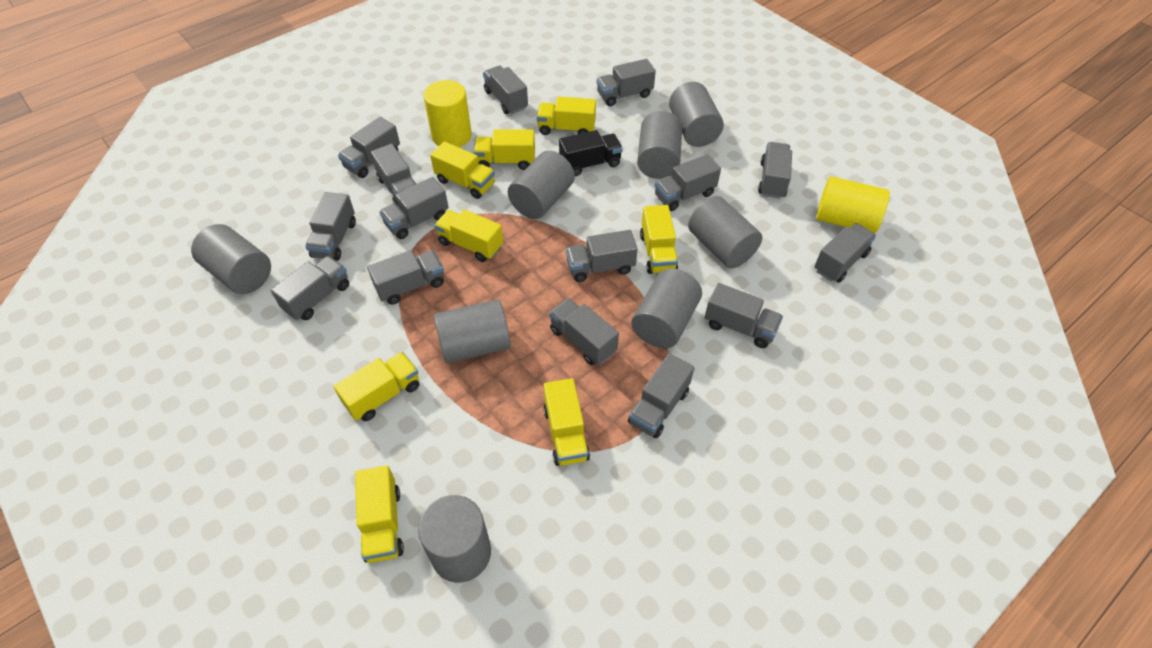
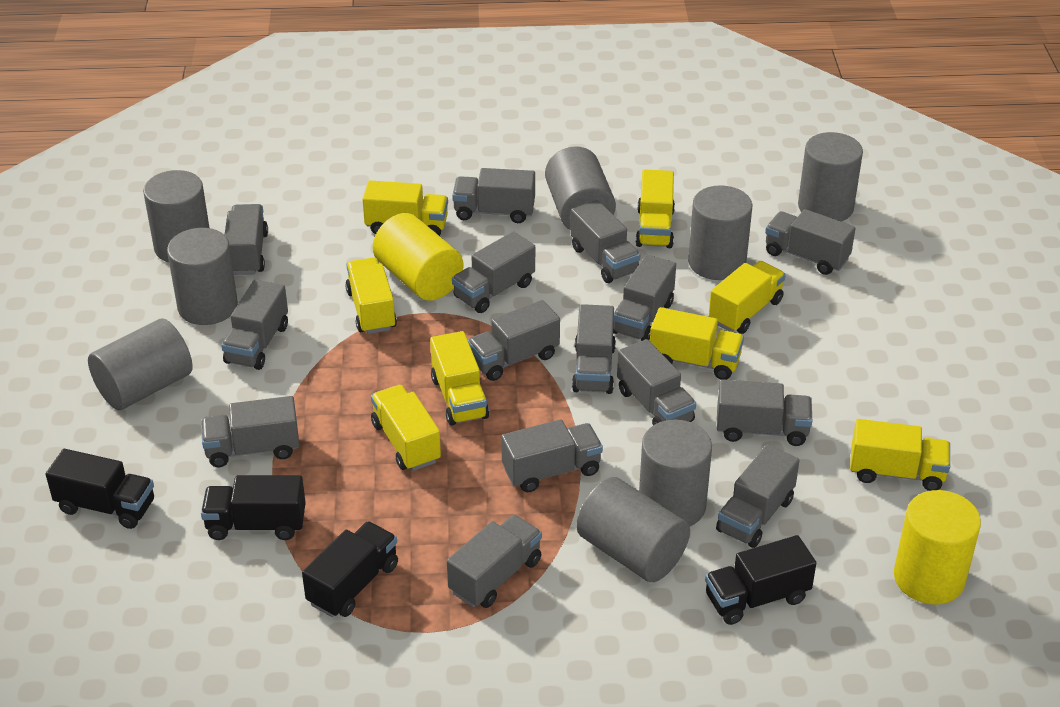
black truck: 1 -> 4

